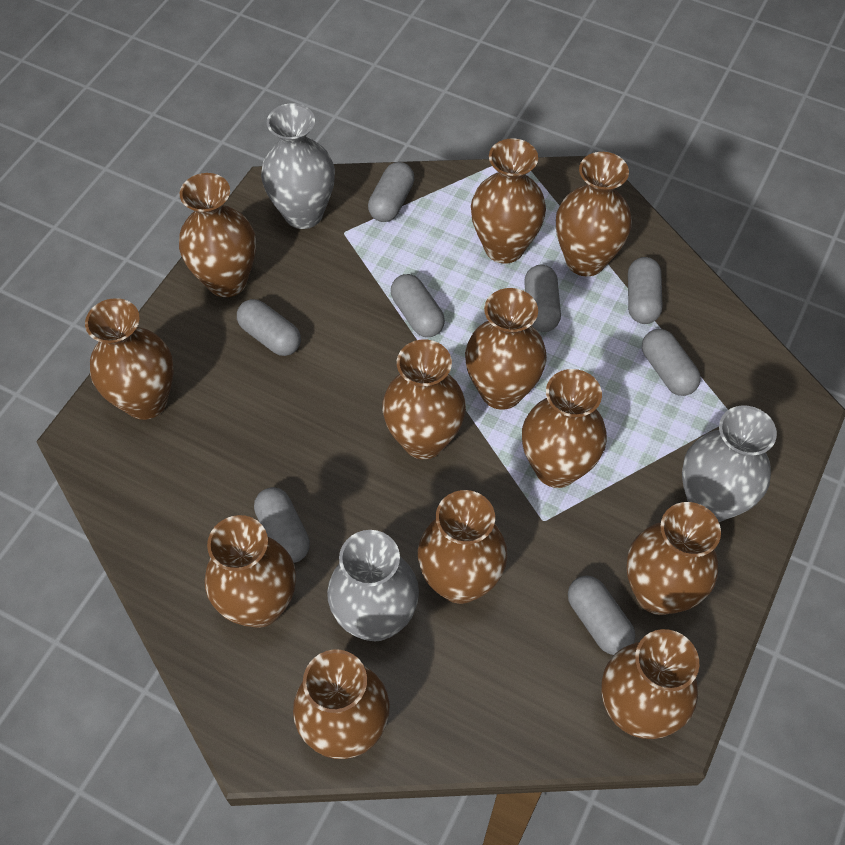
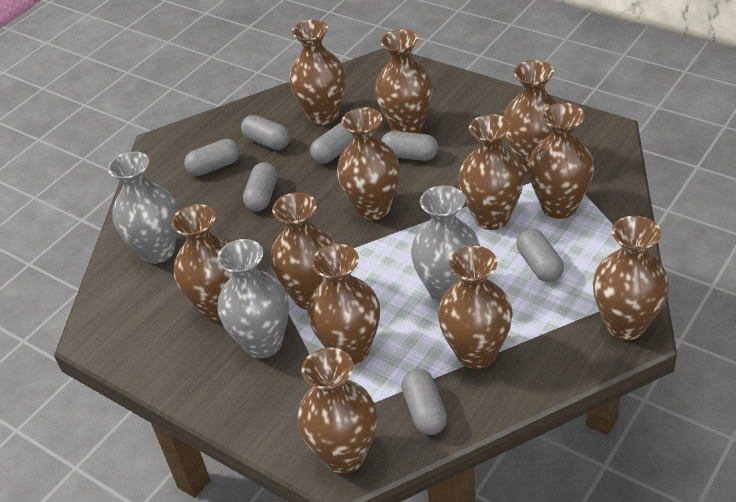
grey capsule: 8 -> 7

